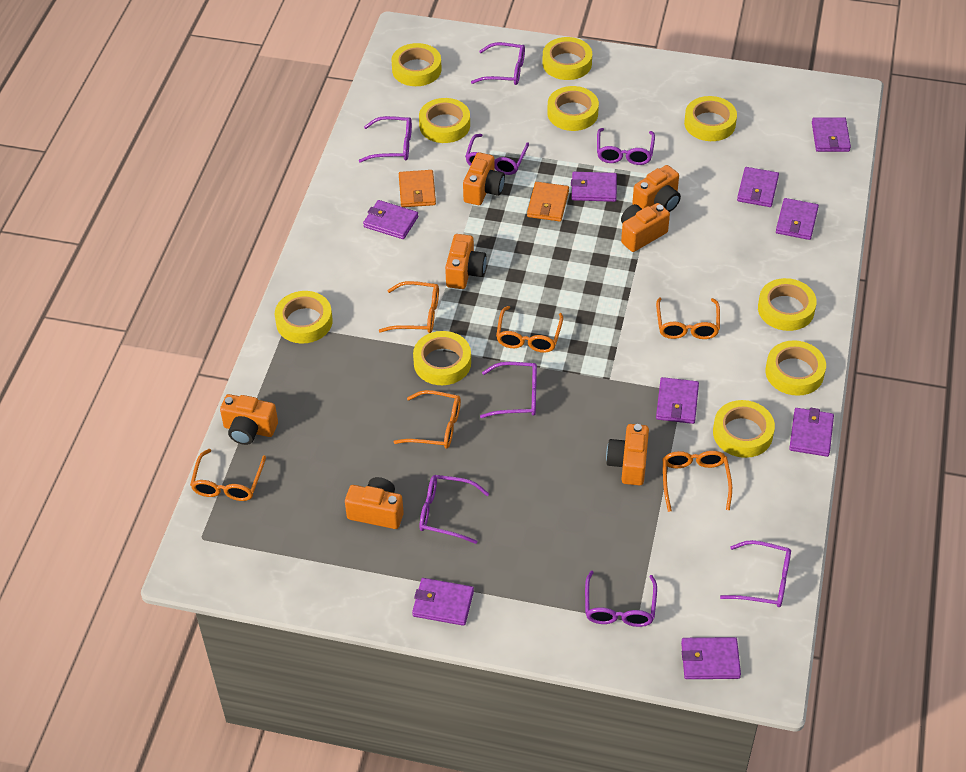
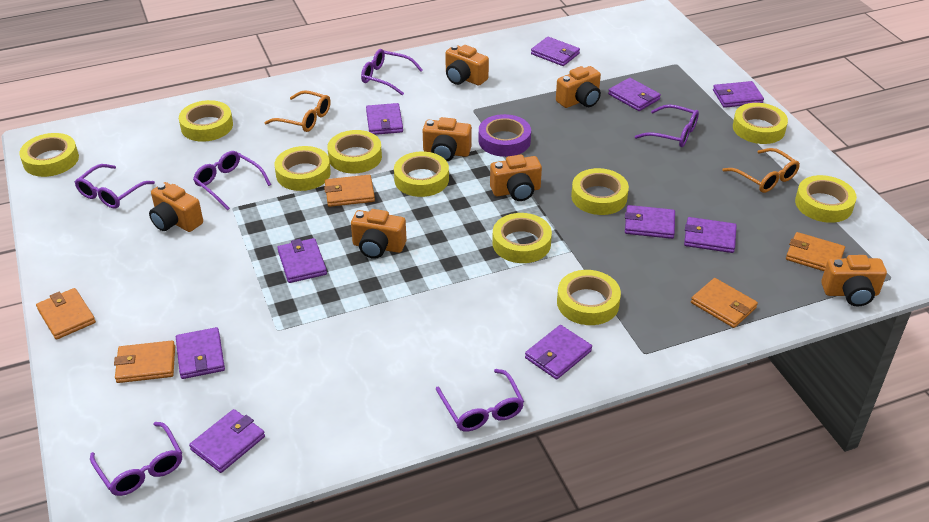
orange glasses: 6 -> 2
orange wallet: 2 -> 5
purple glasses: 8 -> 6
purple tape: 0 -> 1
purple wallet: 9 -> 10

